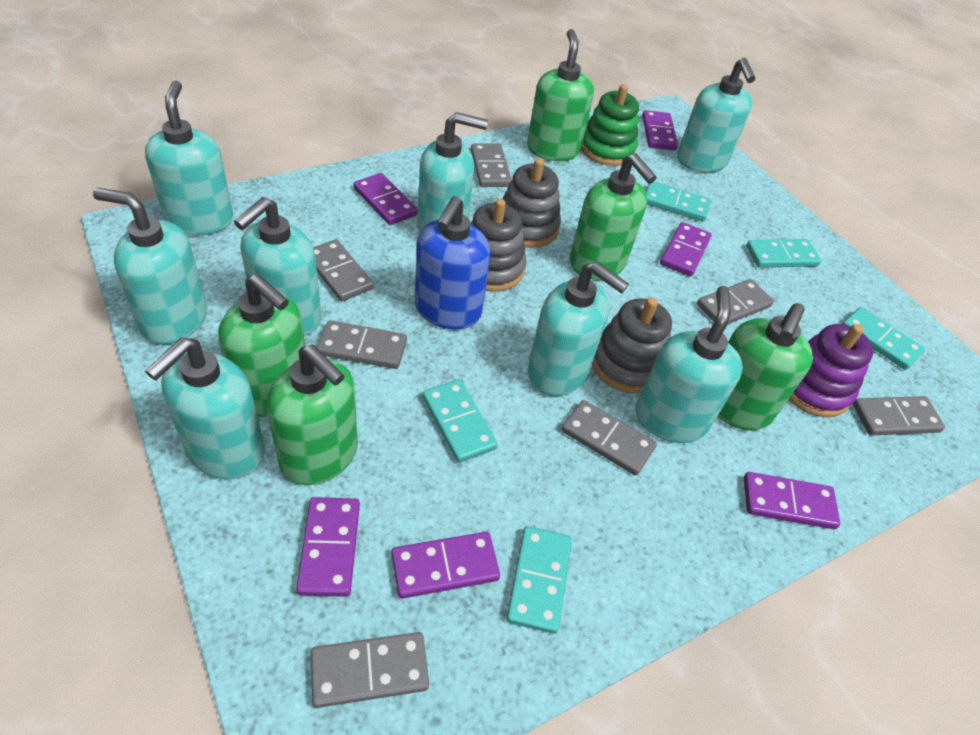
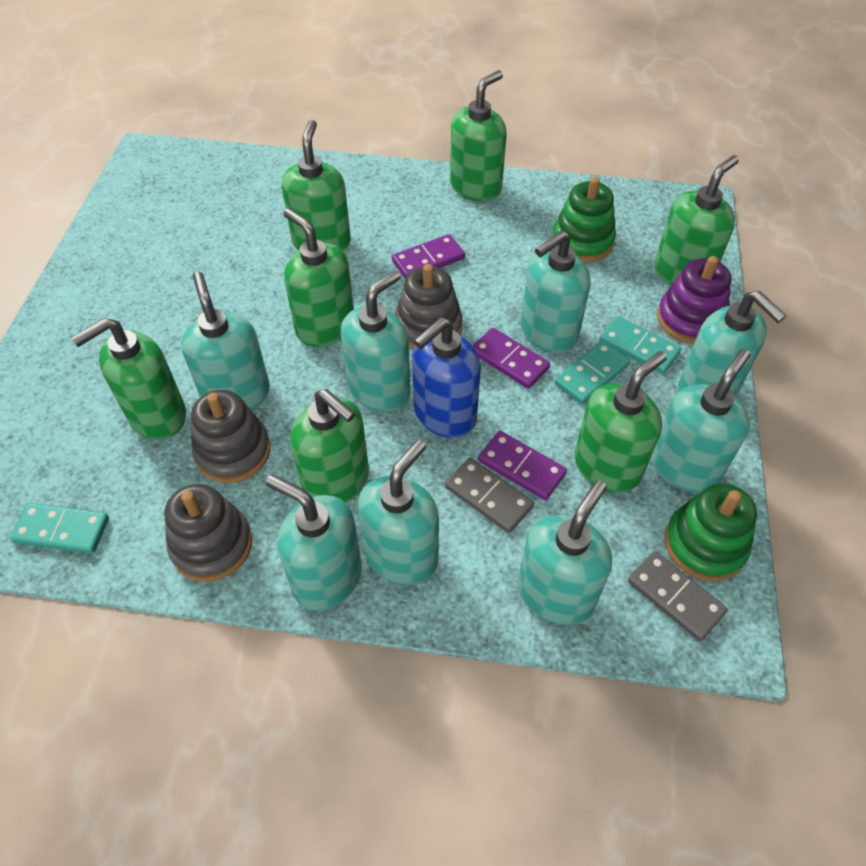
green soap dispenser: 5 -> 7
green stacking toy: 1 -> 2
grey domino: 7 -> 2
purple domino: 6 -> 3
turquoise domino: 5 -> 3

